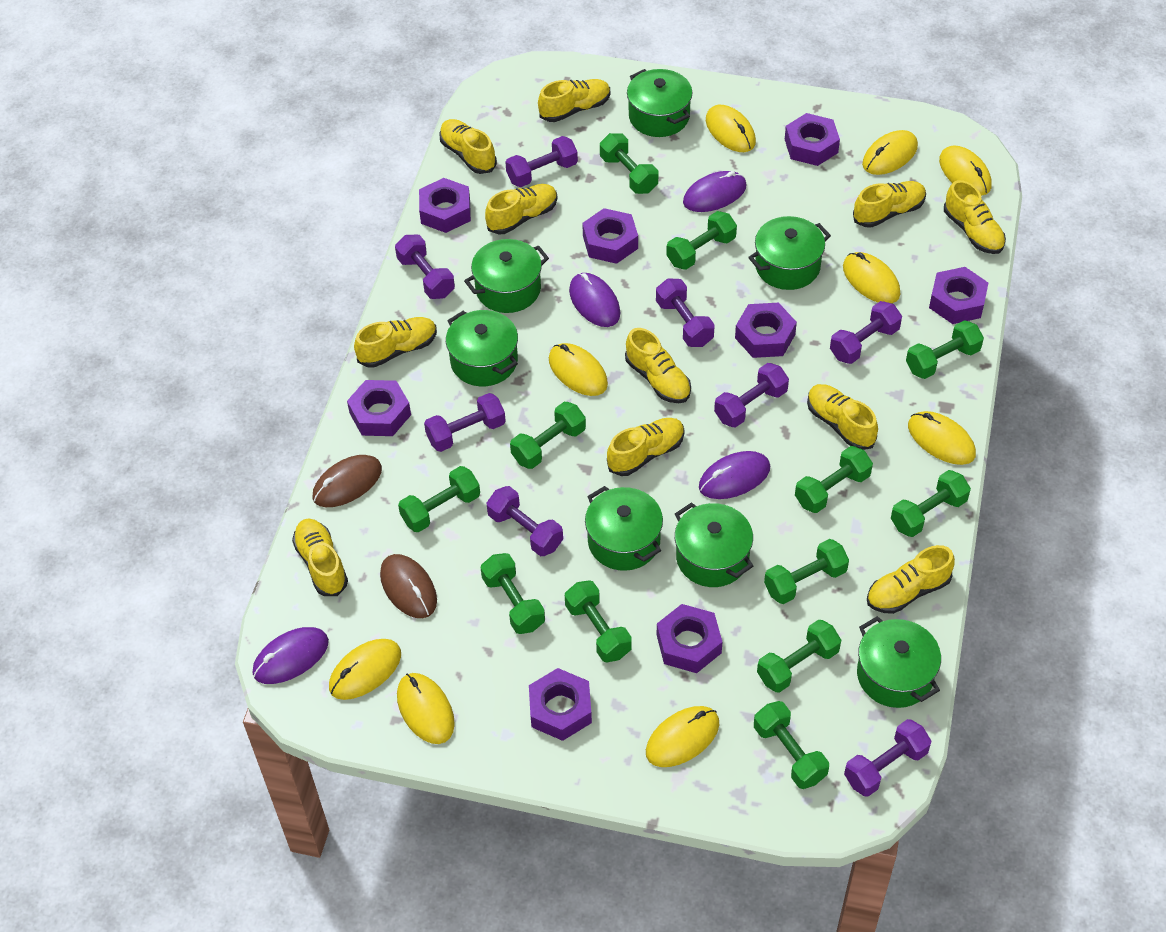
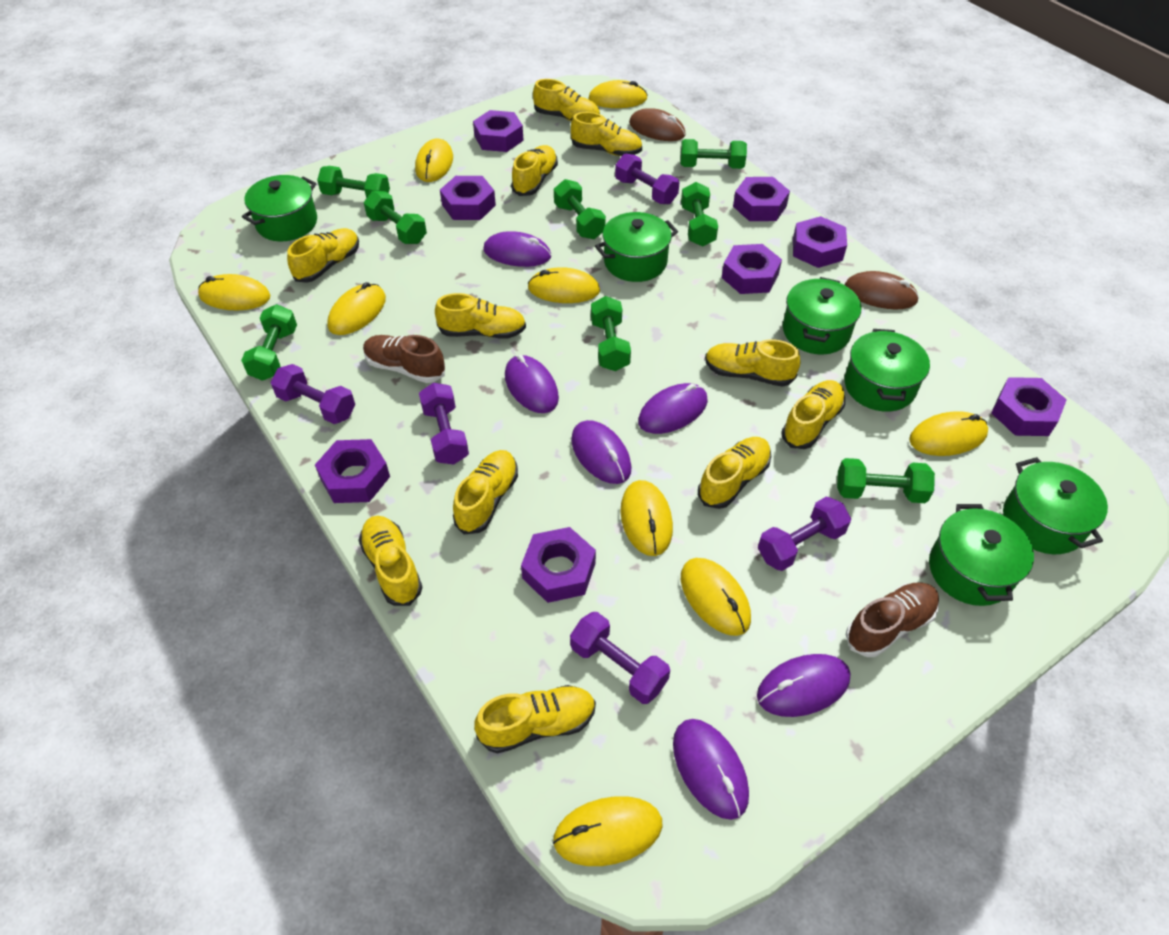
brown shoe: 0 -> 2
green dumbbell: 12 -> 8
green pot: 7 -> 6
purple dumbbell: 8 -> 5
purple mouse: 4 -> 6

